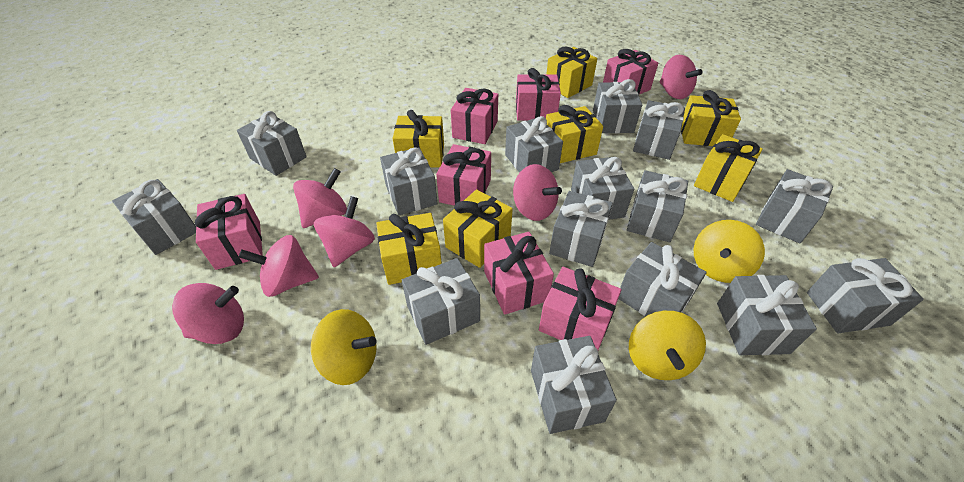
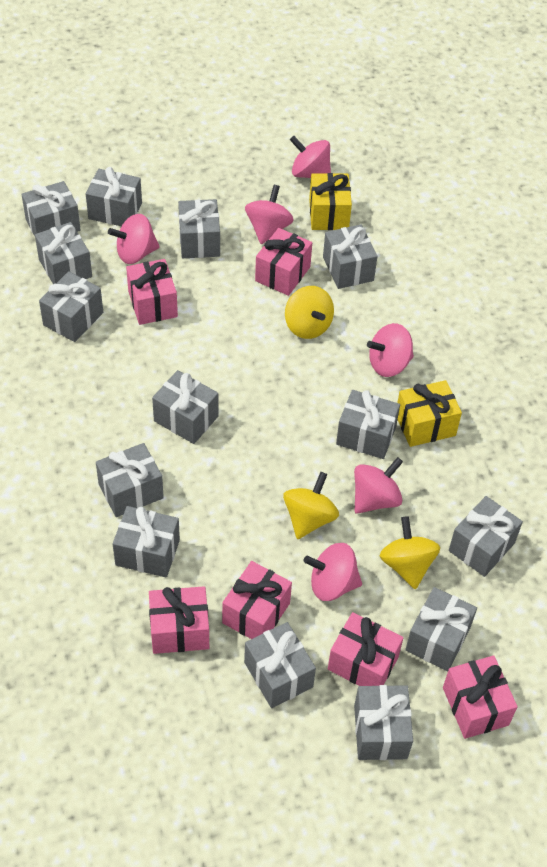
grey gift: 15 -> 14
pink gift: 7 -> 6
yellow gift: 7 -> 2

